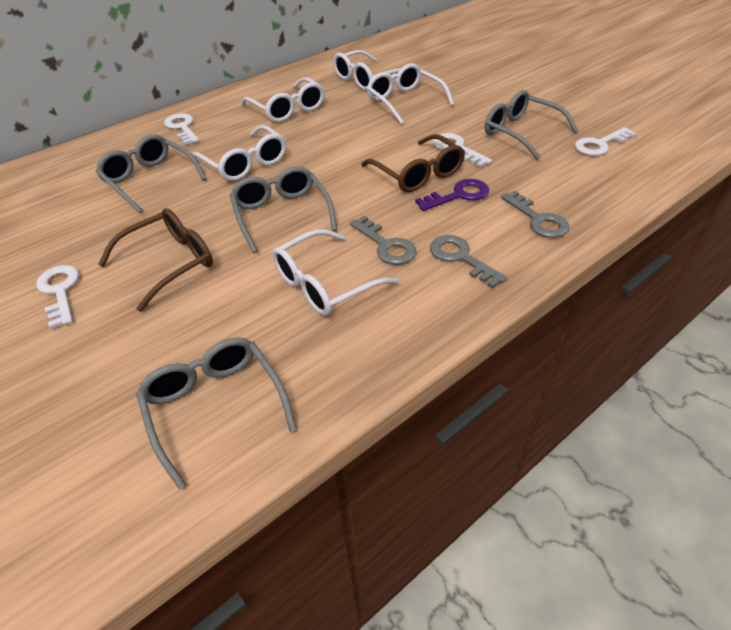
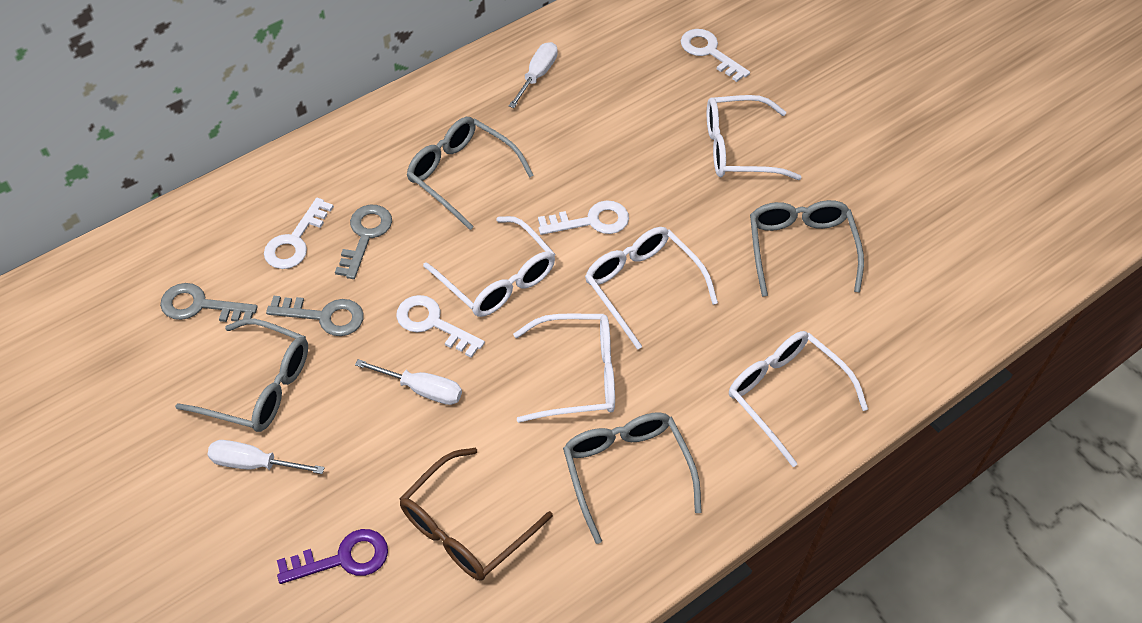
brown glasses: 2 -> 1
white screwdriver: 0 -> 3

